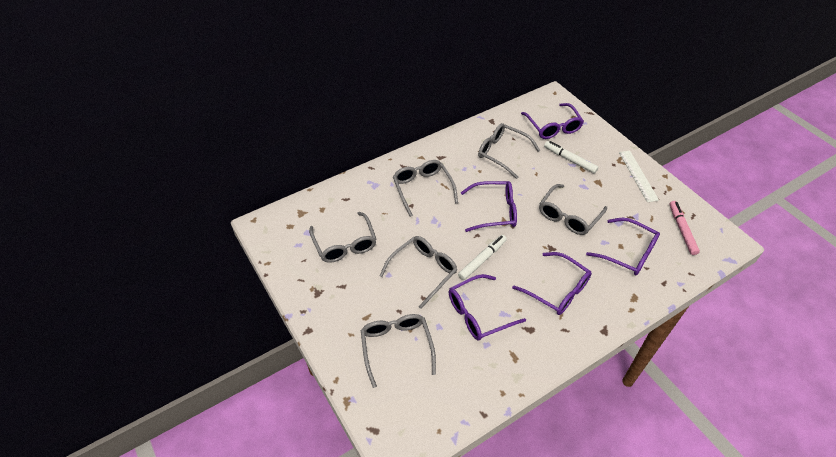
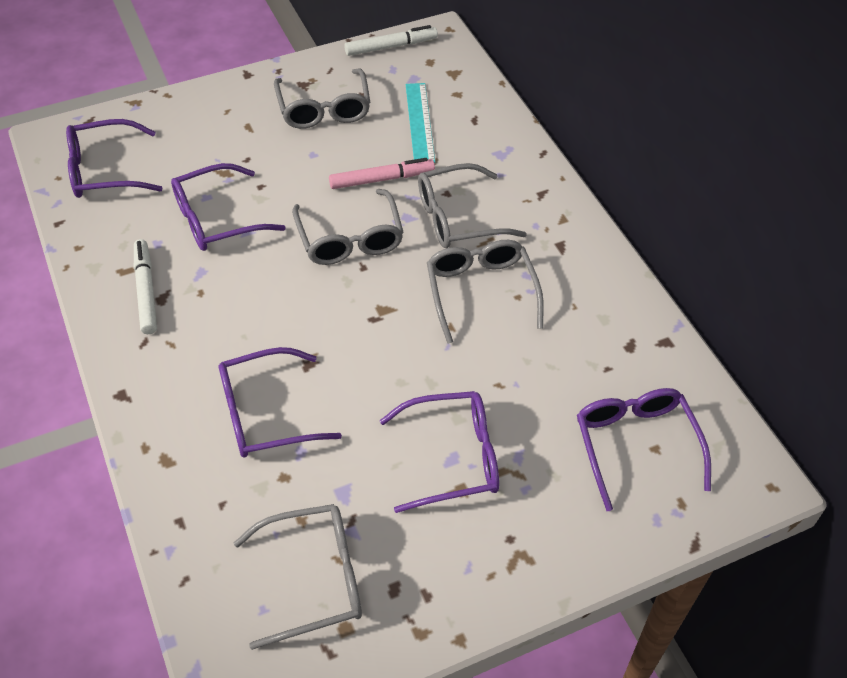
grey glasses: 6 -> 5
turquoise ruler: 0 -> 1
white ruler: 1 -> 0

